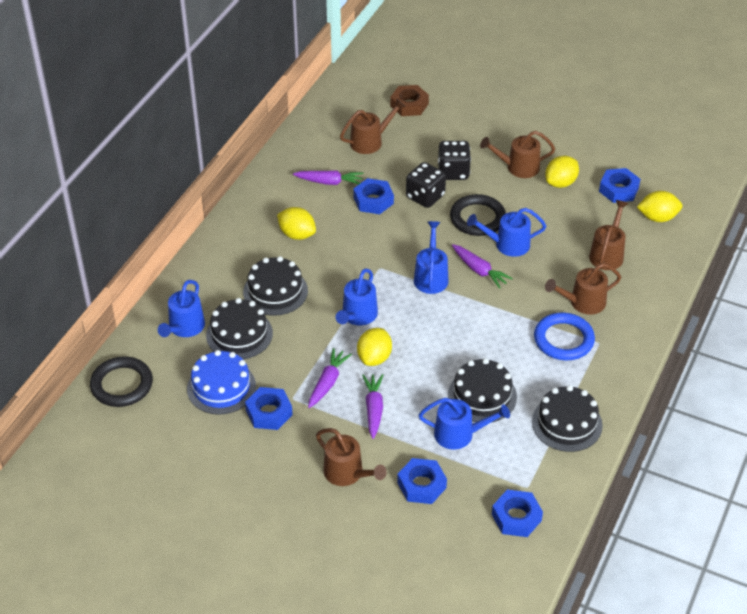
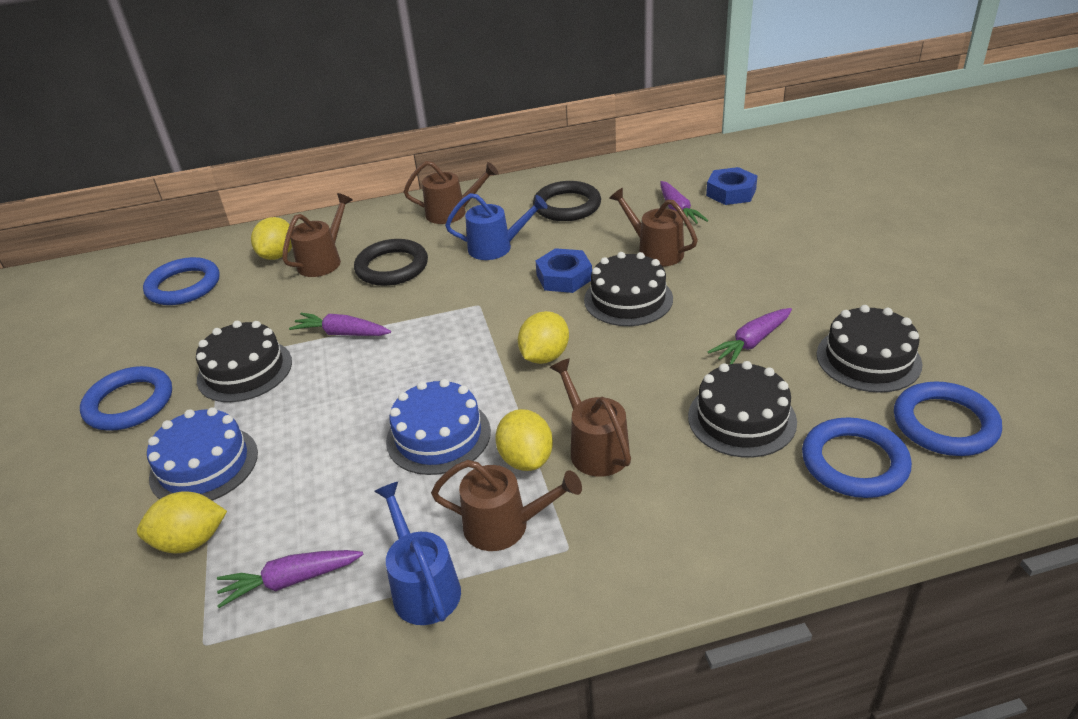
black dice: 2 -> 0
blue cake: 1 -> 2
blue nut: 5 -> 2
blue ring: 1 -> 4
blue watering can: 5 -> 2
brown nut: 1 -> 0

